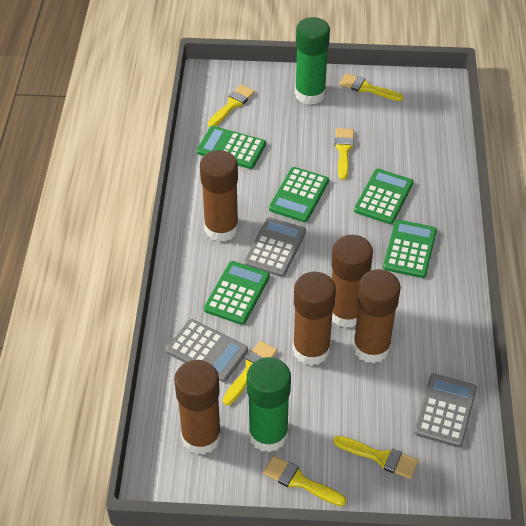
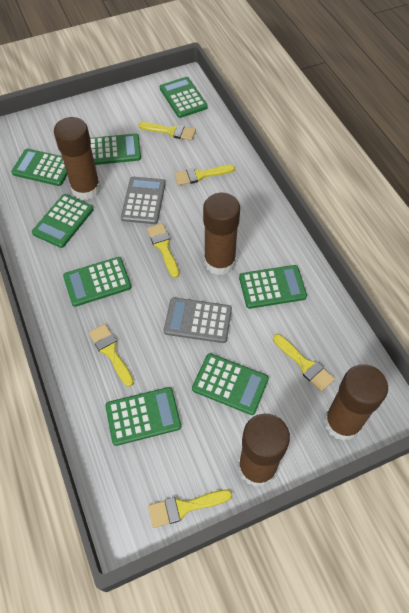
brown glue stick: 5 -> 4
green calculator: 5 -> 8
green glue stick: 2 -> 0
grey calculator: 3 -> 2

